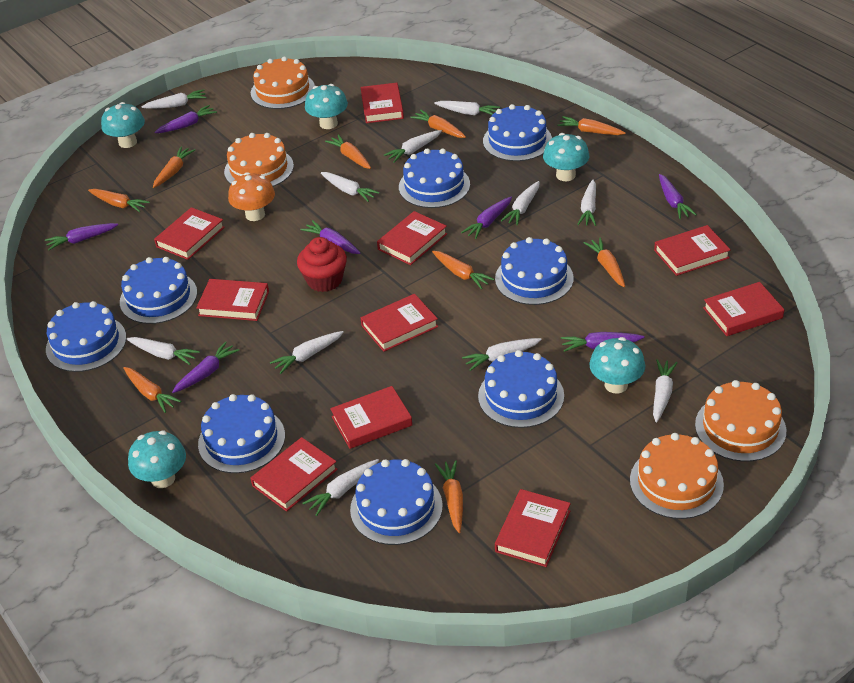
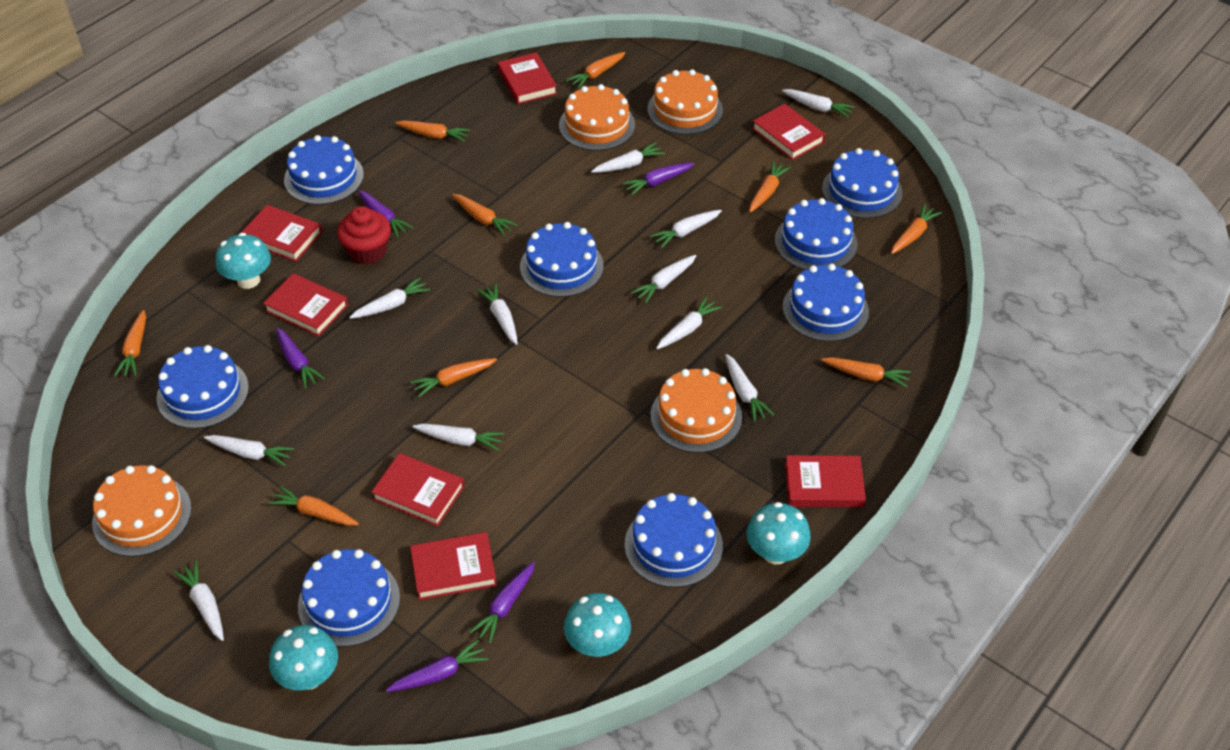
orange mushroom: 1 -> 0
purple carrot: 7 -> 5
red book: 10 -> 7
turquoise mushroom: 5 -> 4

